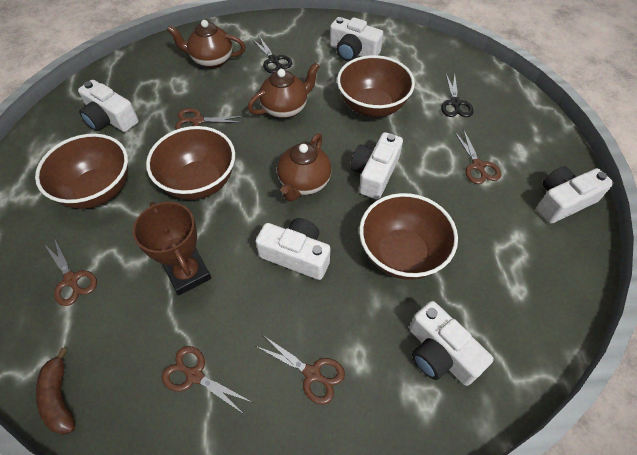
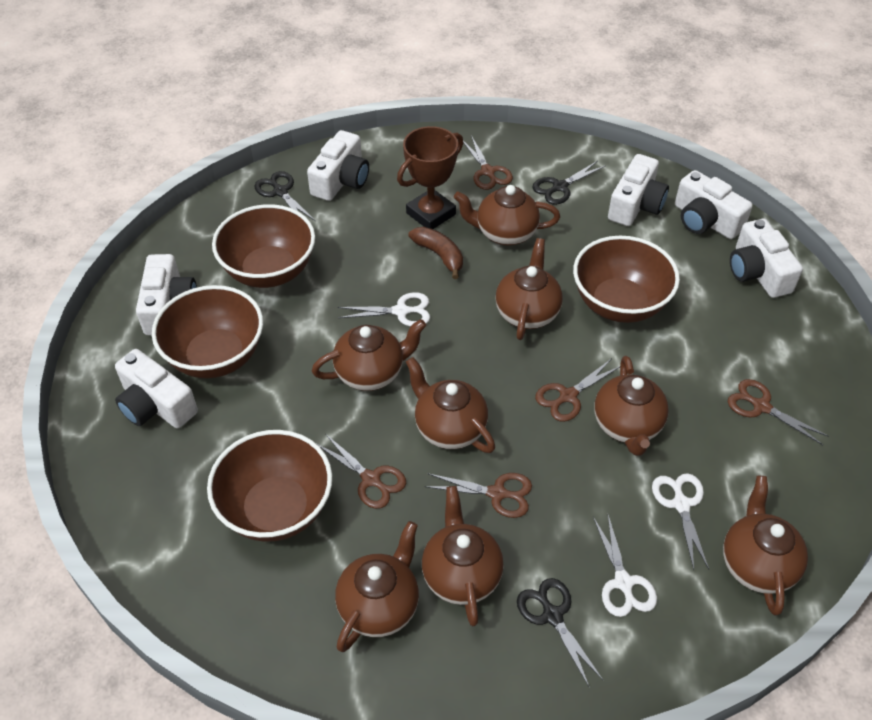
black scissors: 2 -> 3
brown teapot: 3 -> 8
white scissors: 0 -> 3

